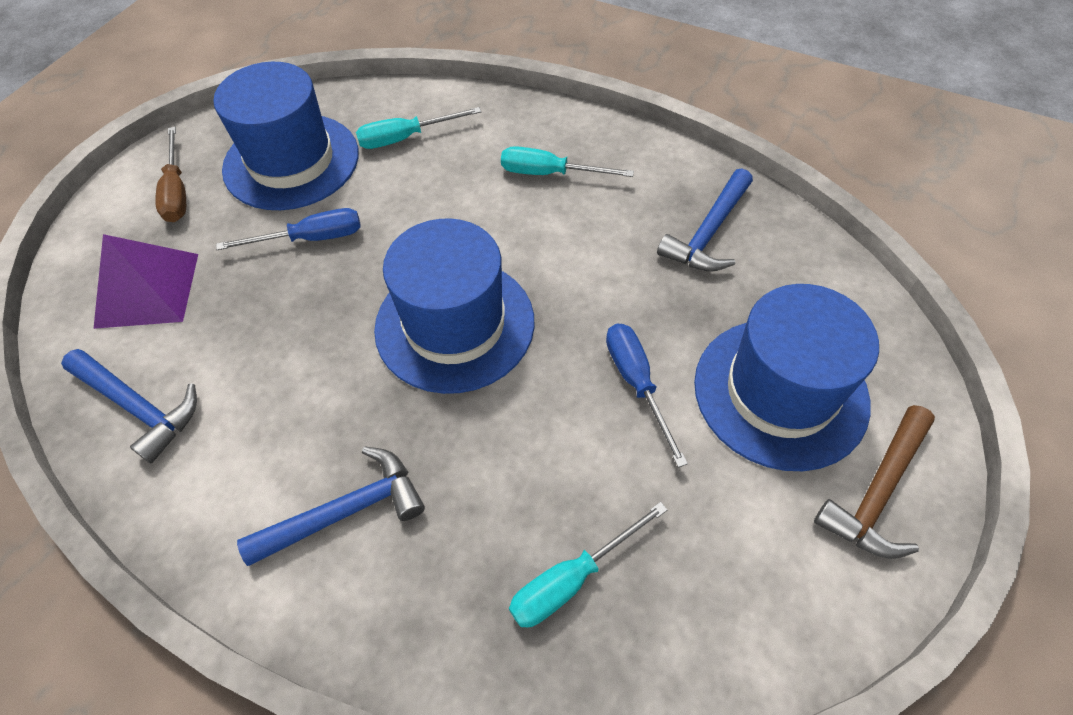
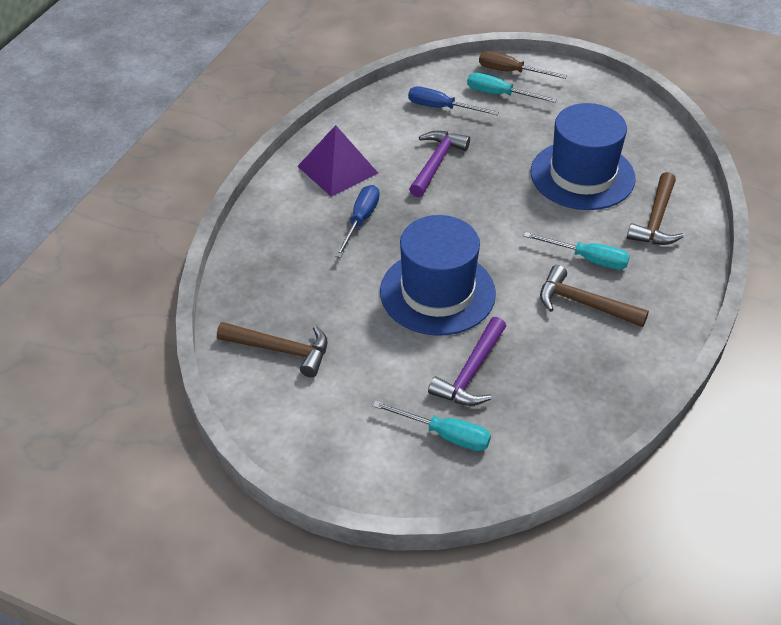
blue hammer: 3 -> 0
blue hat: 3 -> 2
brown hammer: 1 -> 3
purple hammer: 0 -> 2

